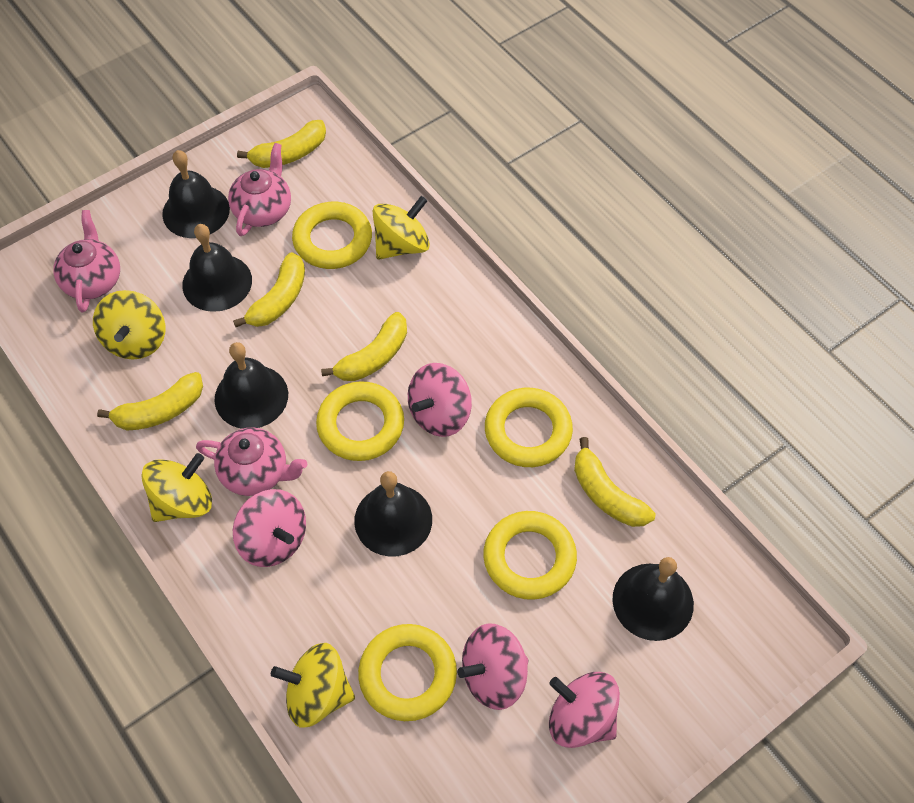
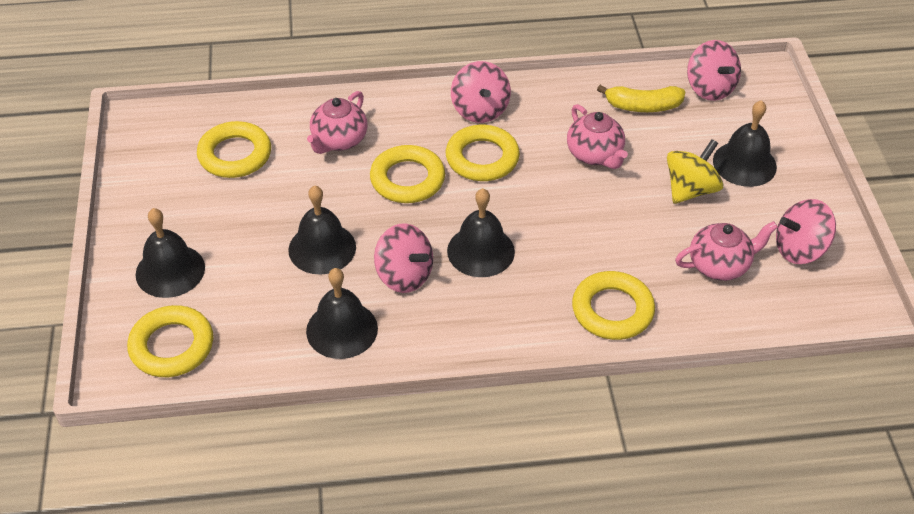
yellow banana: 5 -> 1
yellow spinning top: 4 -> 1

